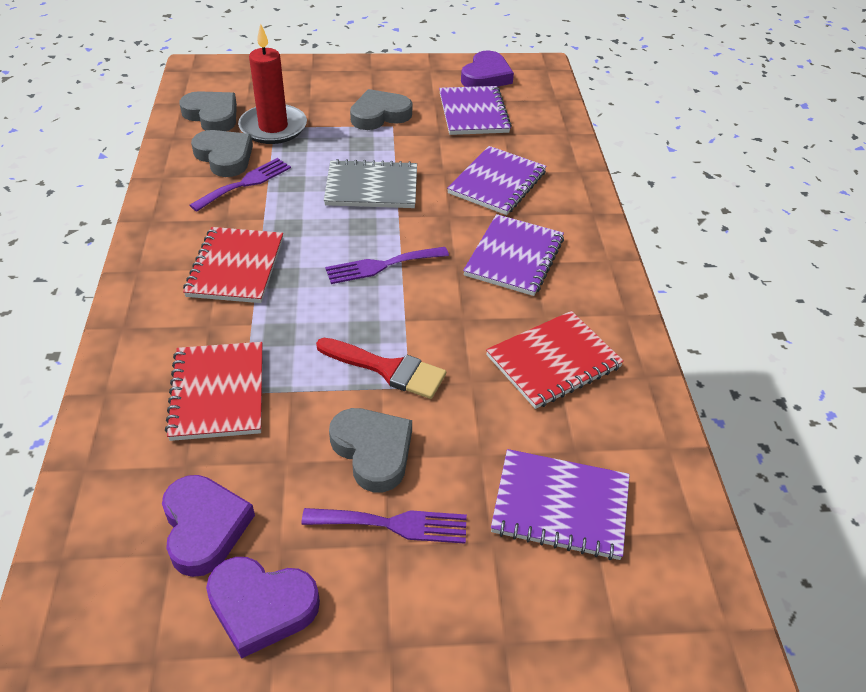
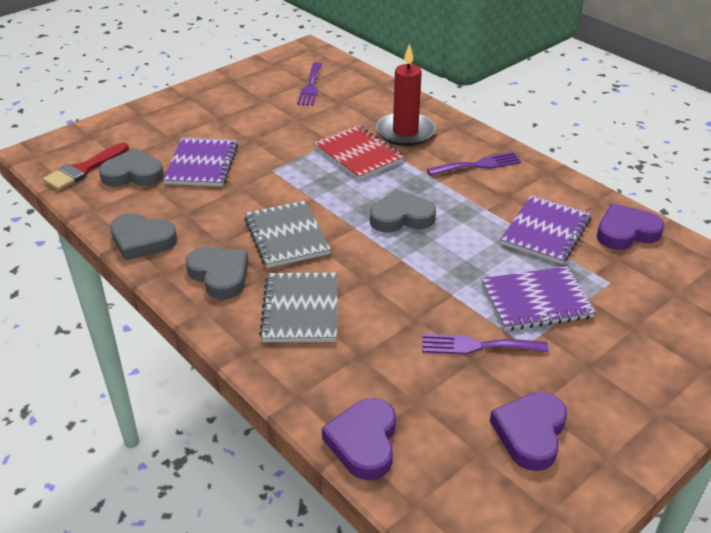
grey notebook: 1 -> 2
purple notebook: 4 -> 3
red notebook: 3 -> 1

